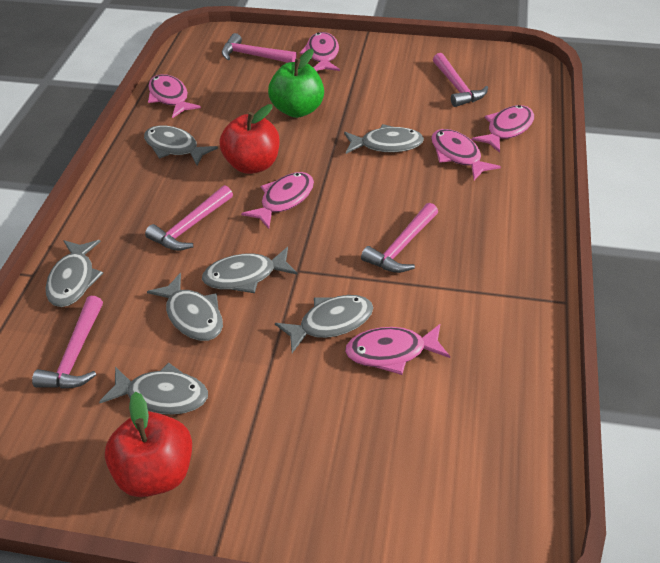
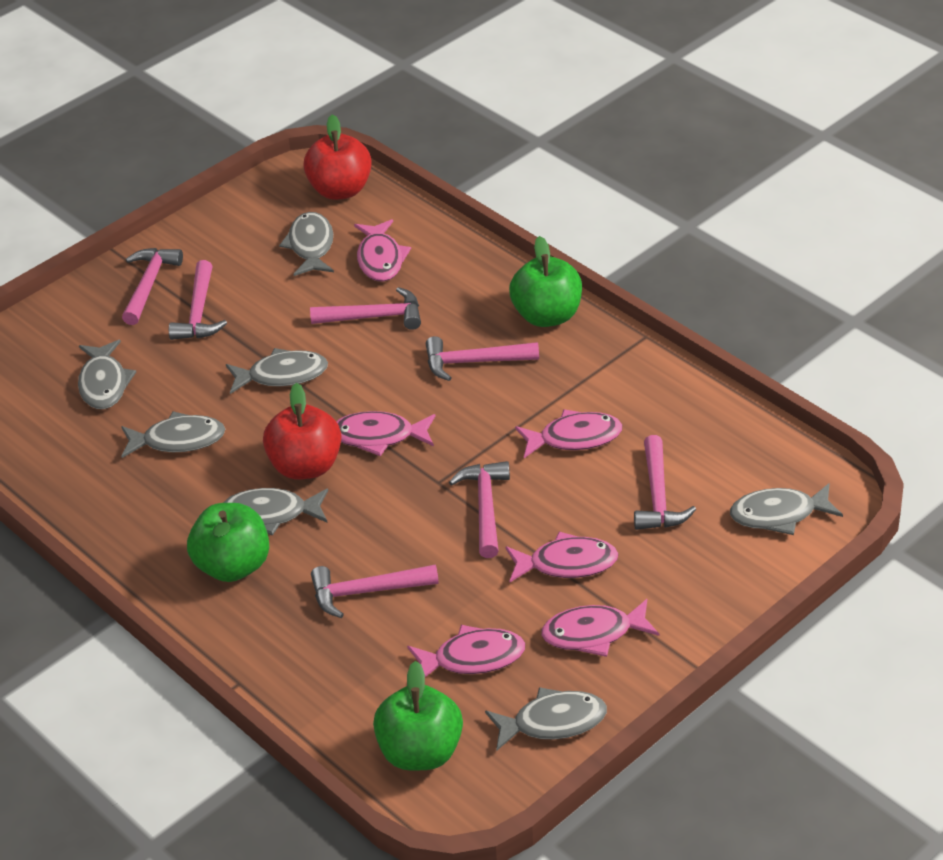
green apple: 1 -> 3
pink hammer: 5 -> 7

